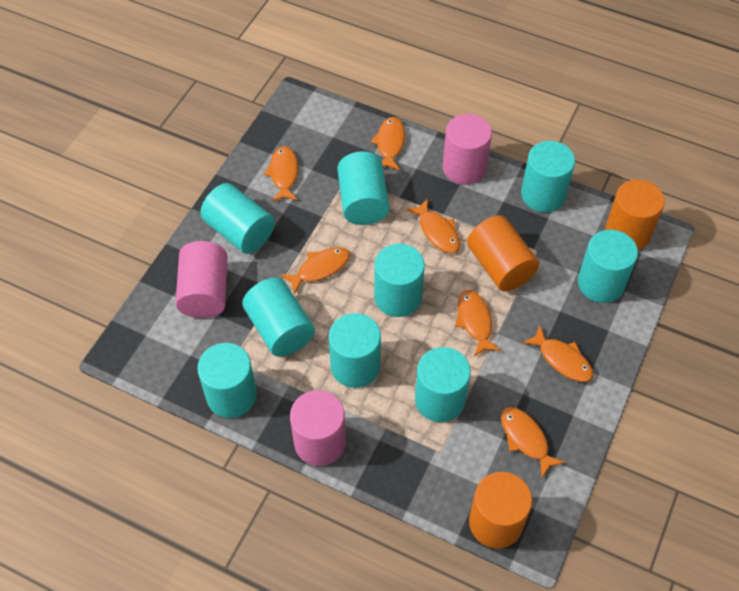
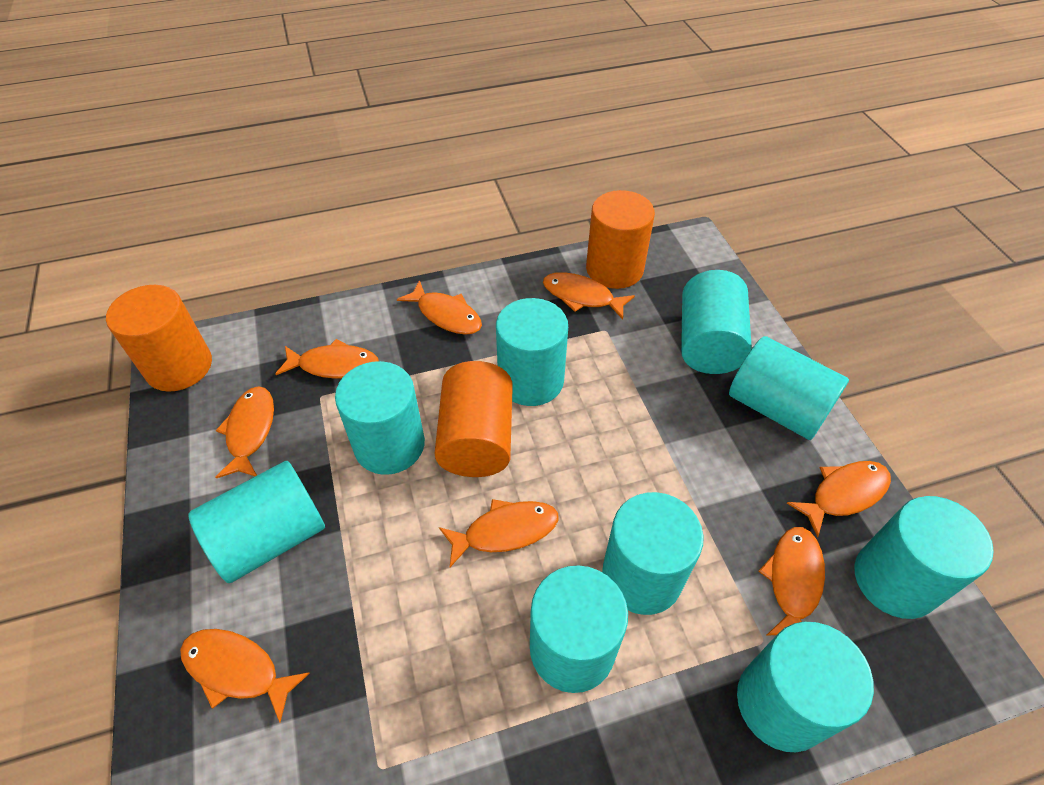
orange fish: 7 -> 8
pink cylinder: 3 -> 0

